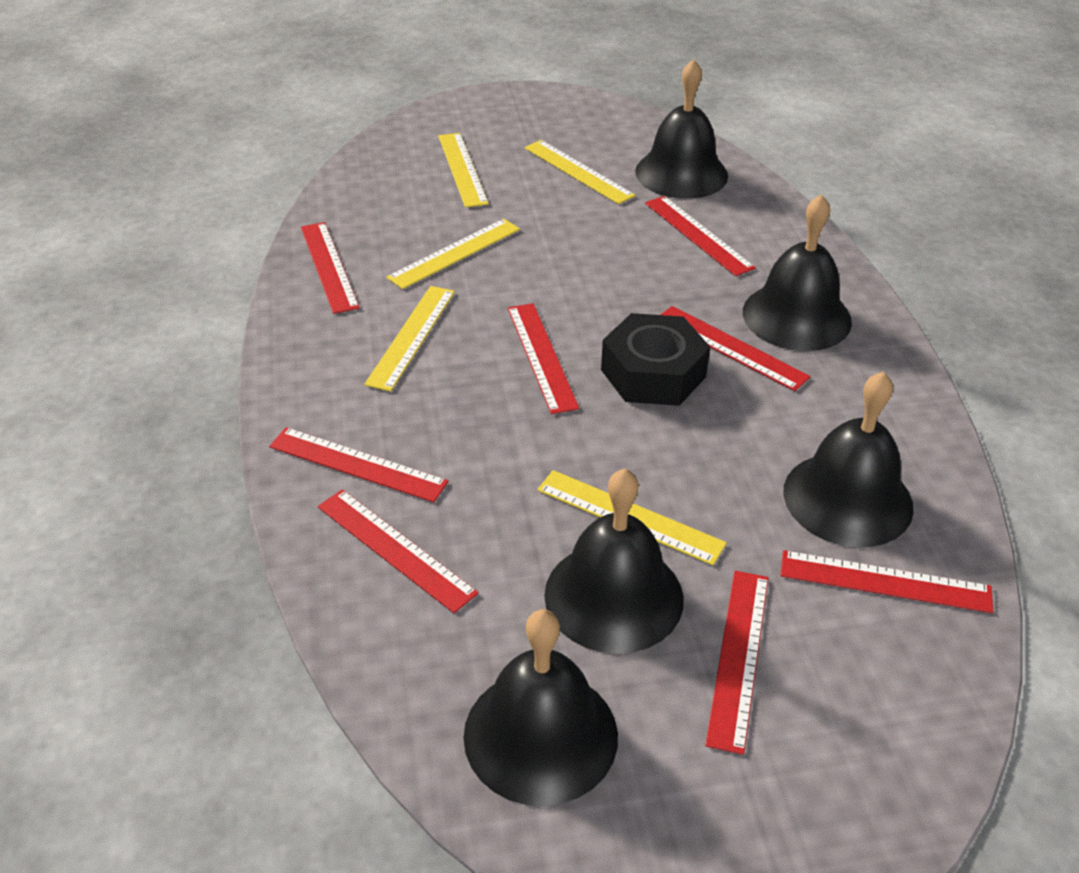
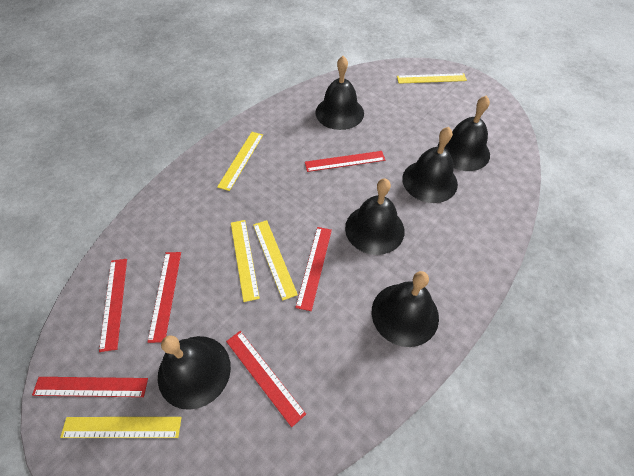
black bell: 5 -> 6
black nut: 1 -> 0
red ruler: 8 -> 6

